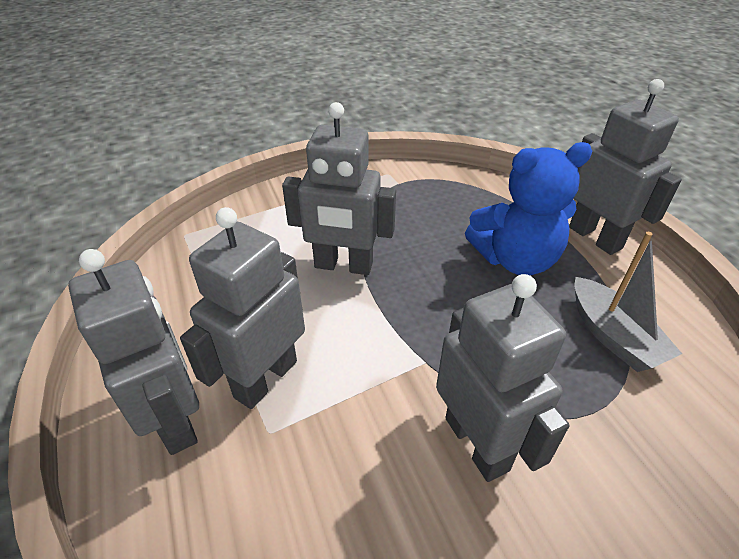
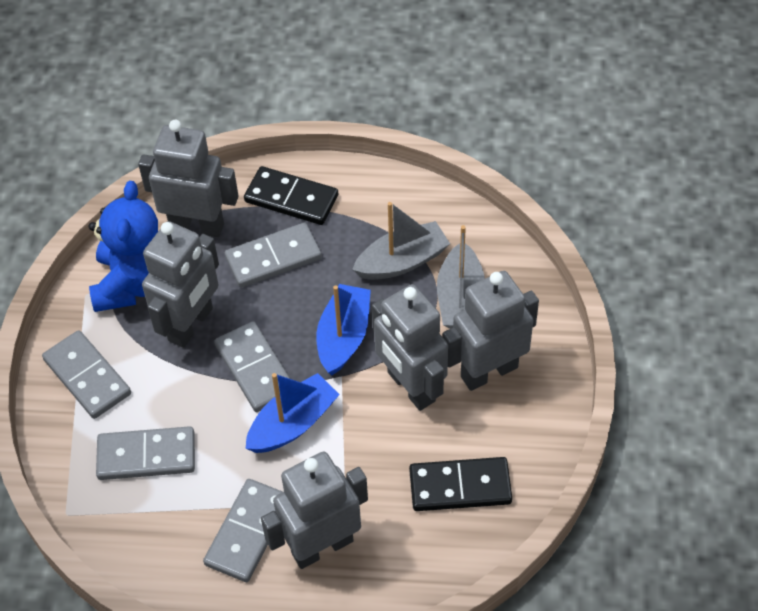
black domino: 0 -> 2
blue boat: 0 -> 2
grey boat: 1 -> 2
grey domino: 0 -> 5

